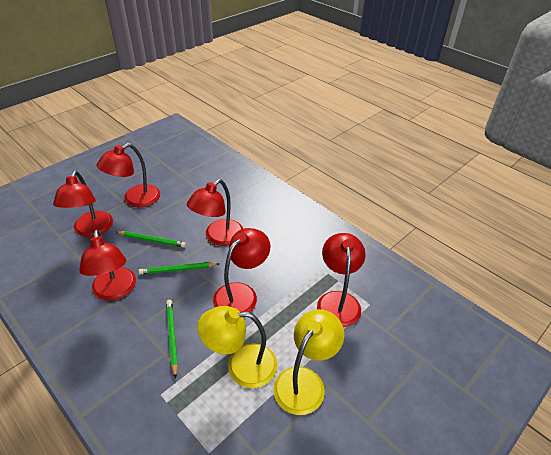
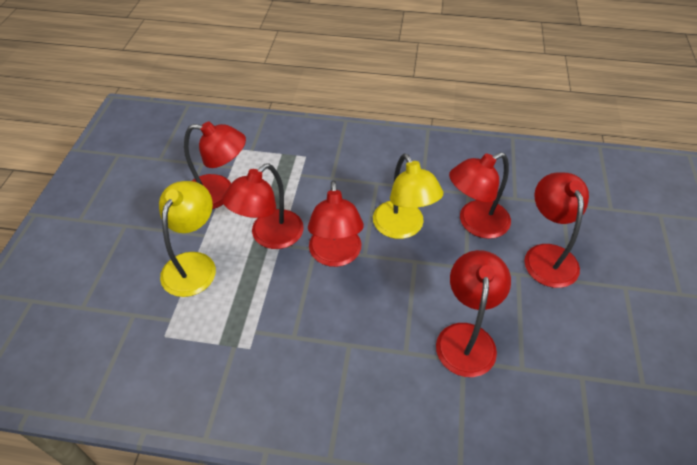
green pencil: 3 -> 0

